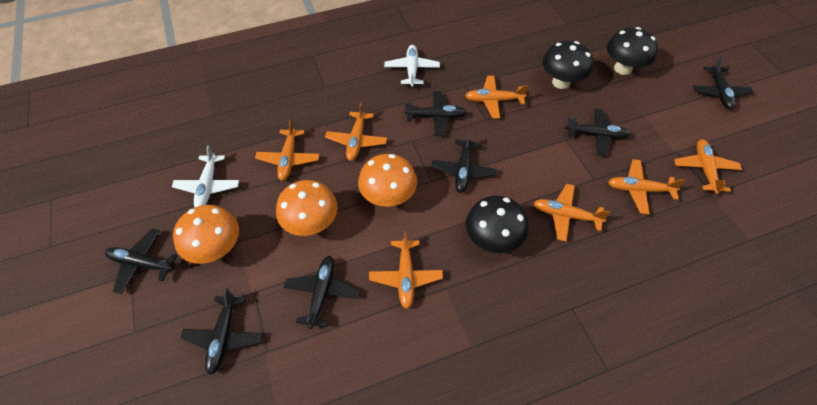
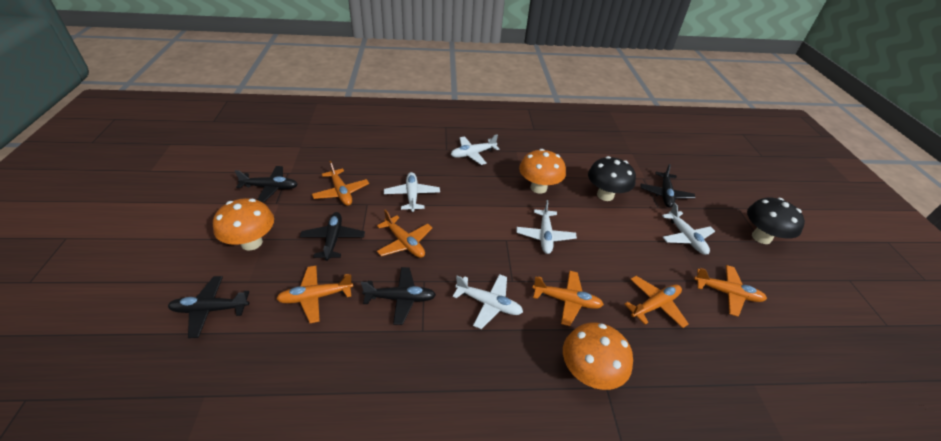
black mushroom: 3 -> 2
black plane: 7 -> 5
orange plane: 7 -> 6
white plane: 2 -> 5

